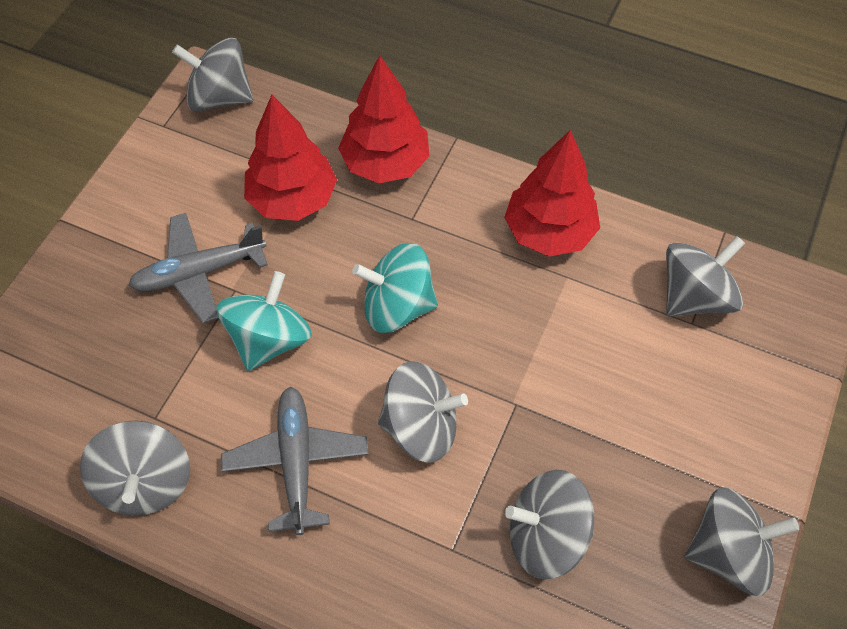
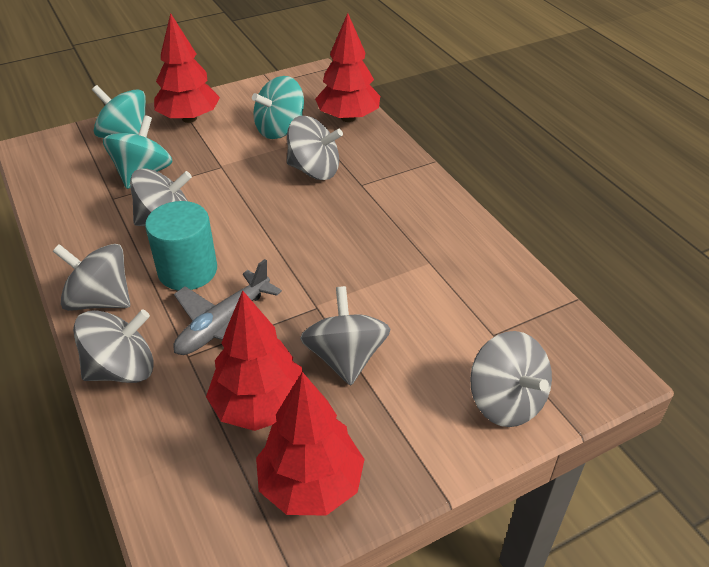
grey plane: 2 -> 1
red tree: 3 -> 4
turquoise cylinder: 0 -> 1
turquoise spinning top: 2 -> 3

